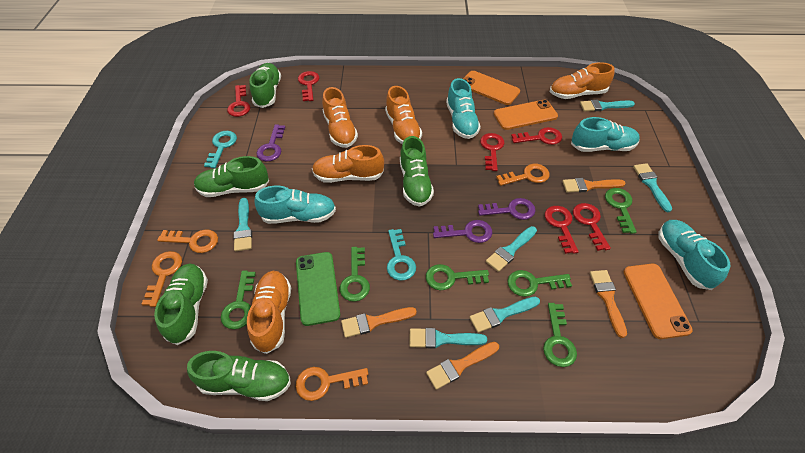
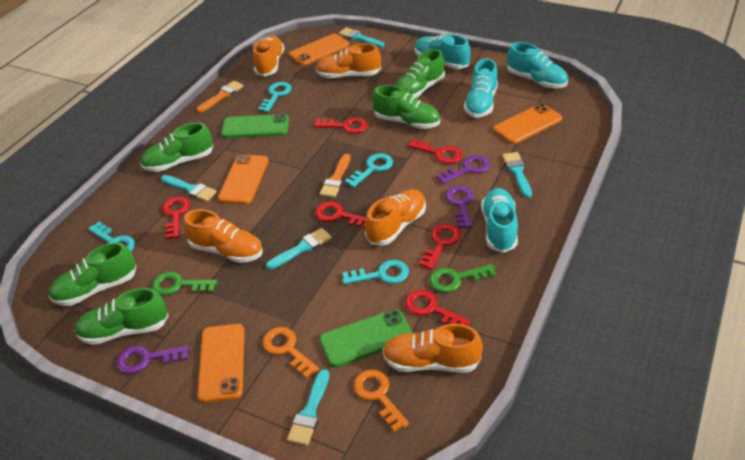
green key: 6 -> 2
green phone: 1 -> 2
orange brush: 4 -> 2
orange key: 4 -> 2
orange phone: 3 -> 4
turquoise brush: 6 -> 5
turquoise key: 2 -> 4

